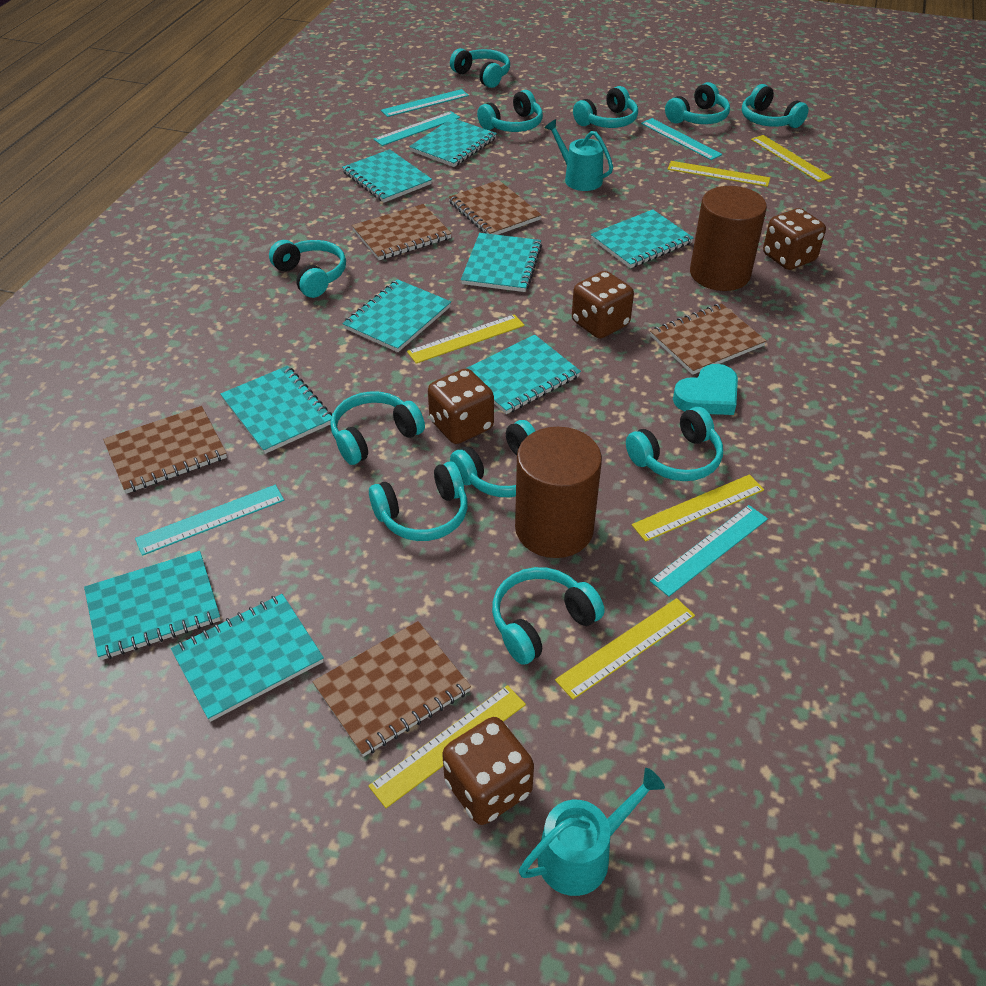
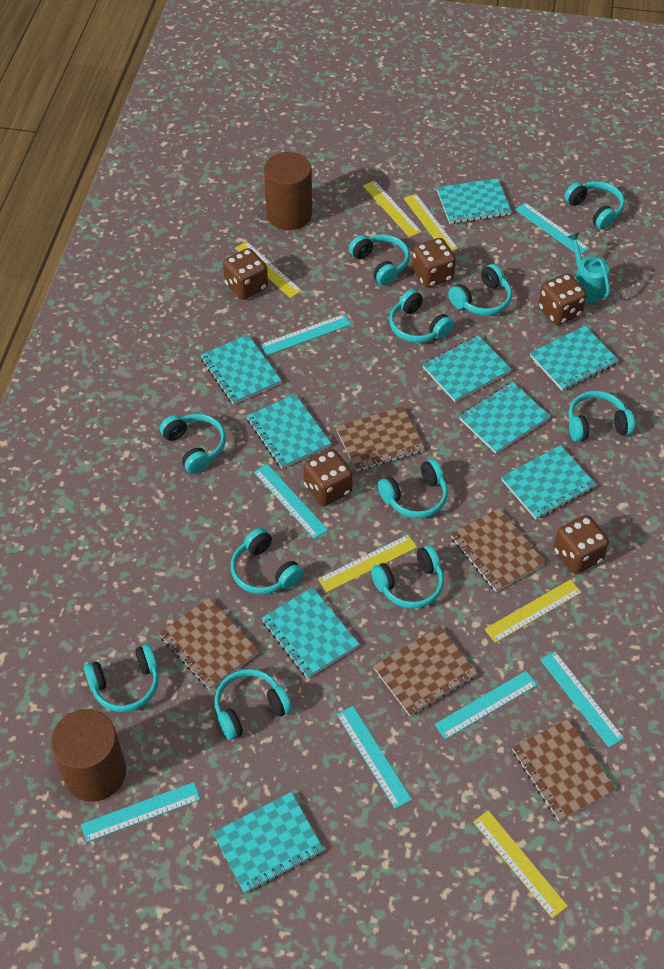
brown dice: 4 -> 5
turquoise heart: 1 -> 0
turquoise ruler: 5 -> 7
turquoise watering can: 2 -> 1

